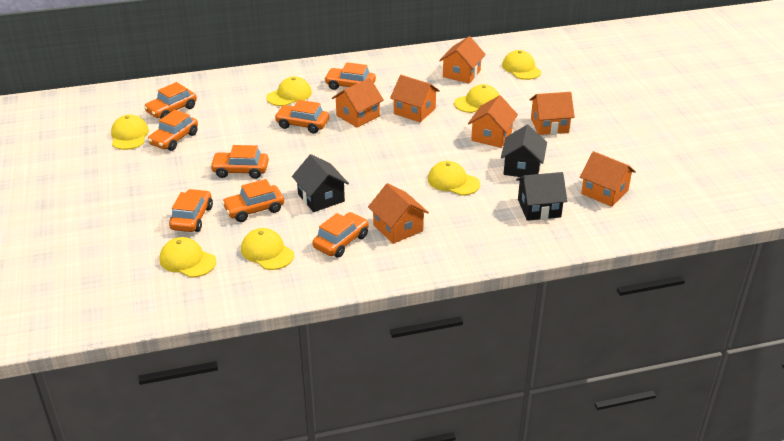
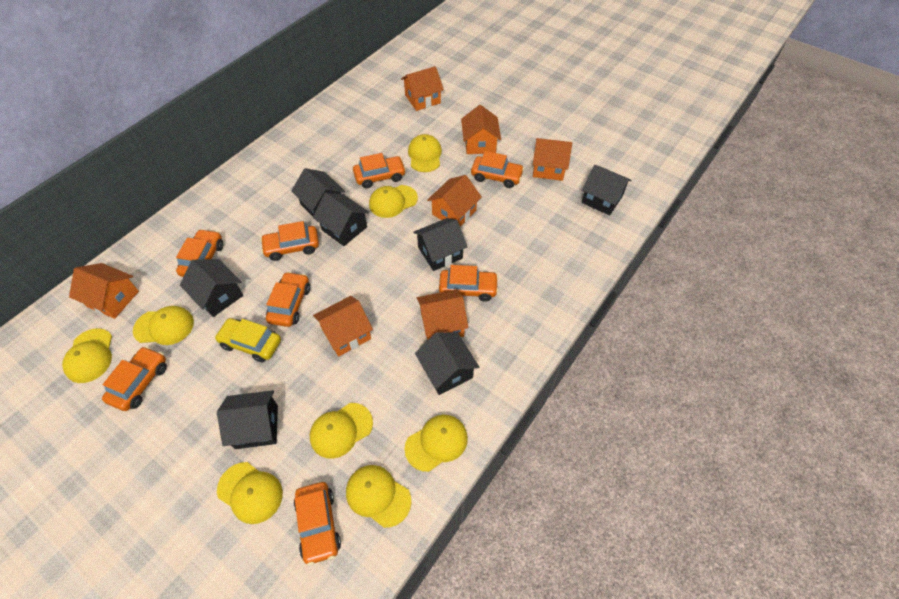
black house: 3 -> 7
yellow cap: 7 -> 8
yellow car: 0 -> 1

